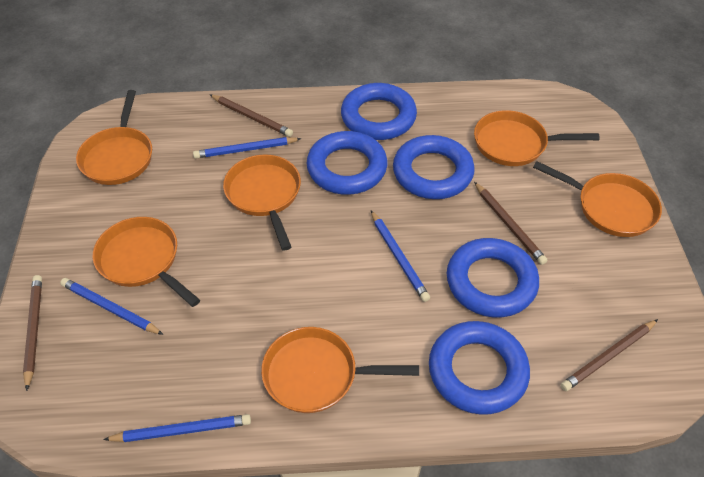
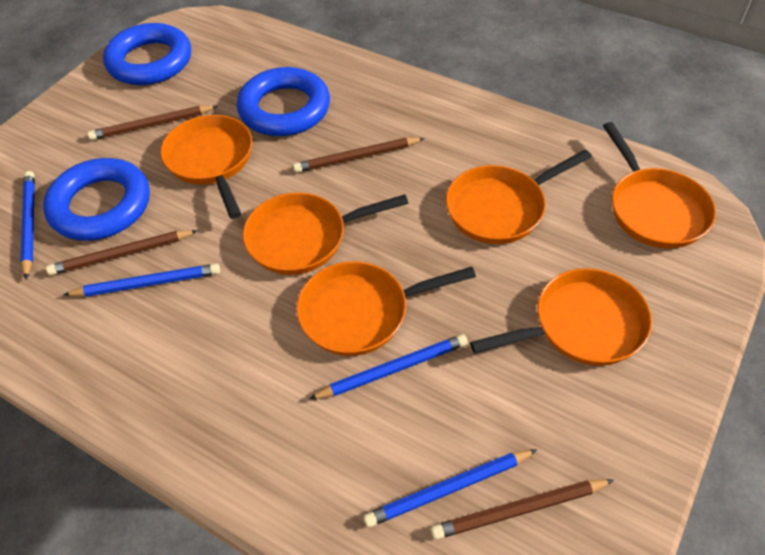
blue ring: 5 -> 3

